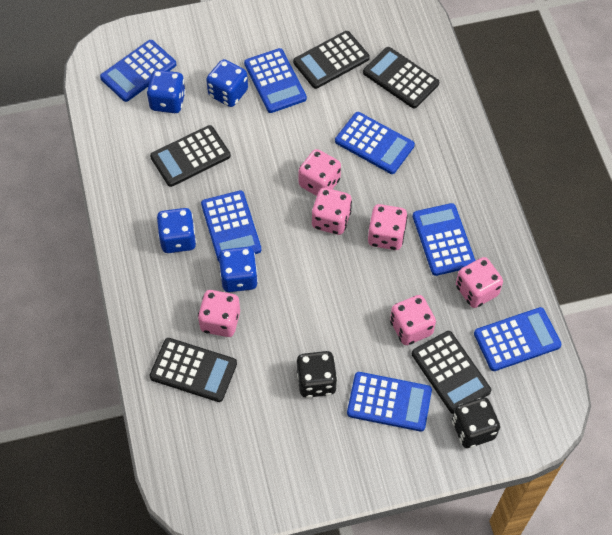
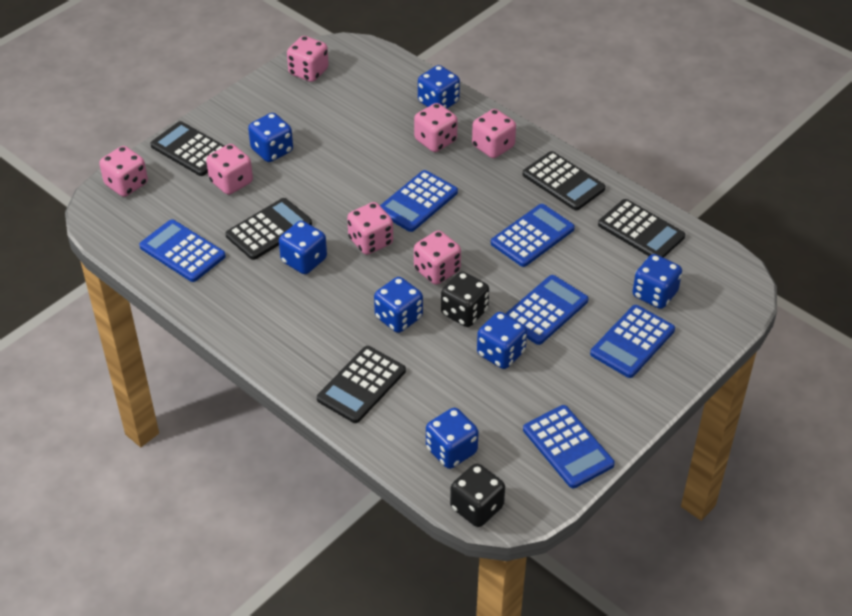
blue calculator: 7 -> 6
blue dice: 4 -> 7
pink dice: 6 -> 7

